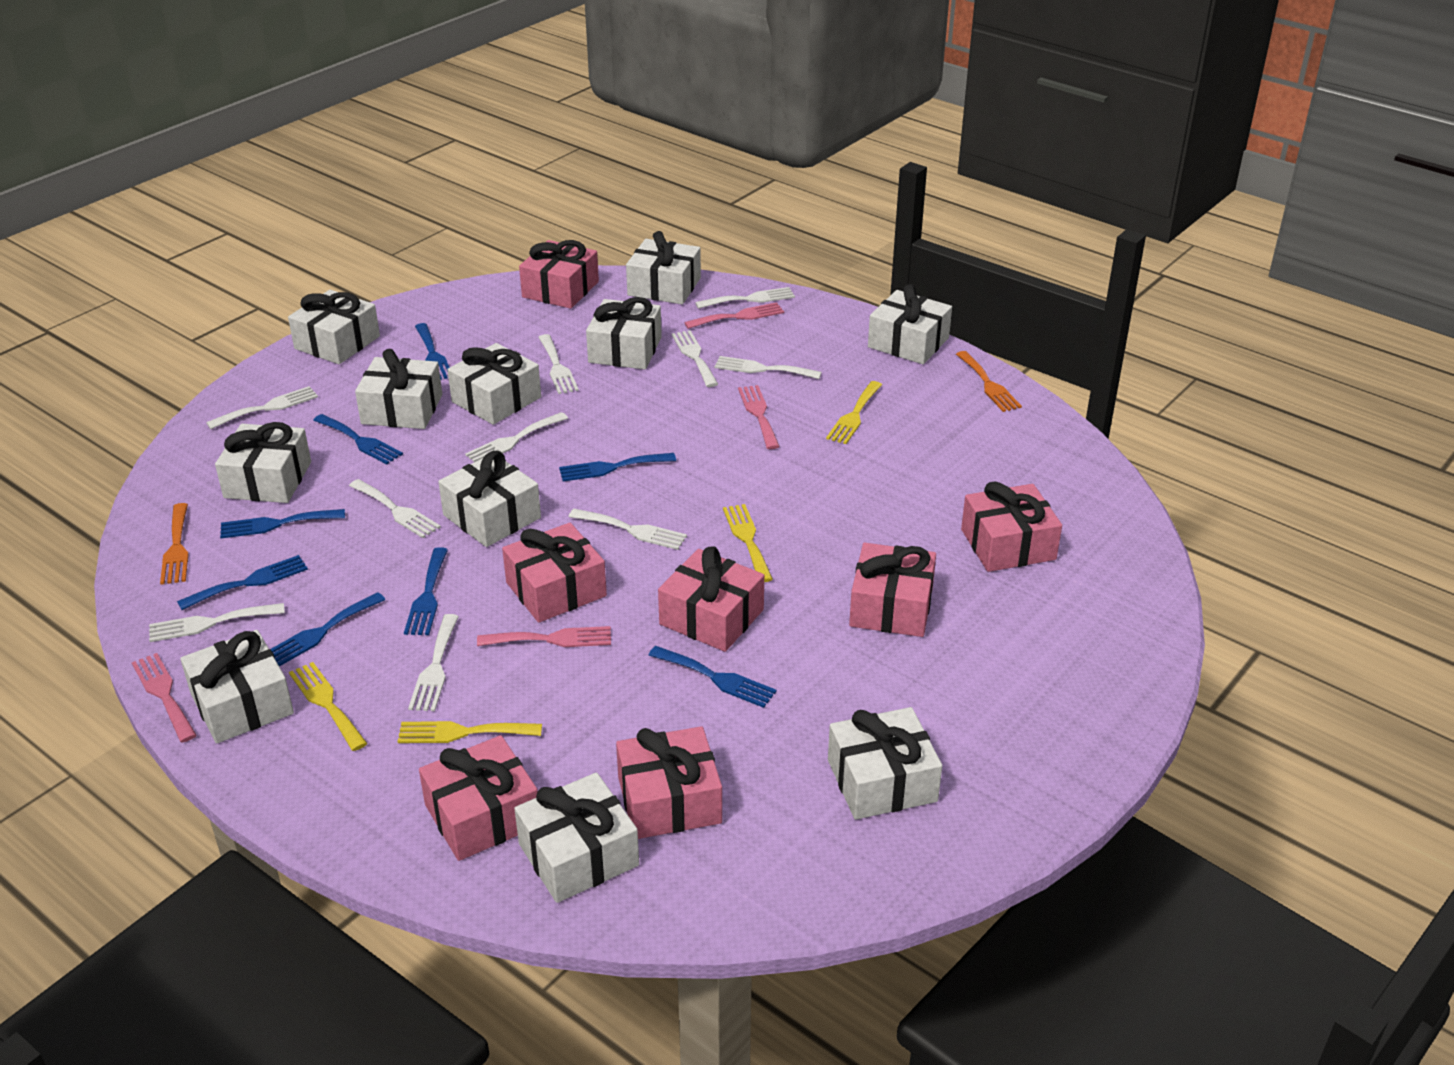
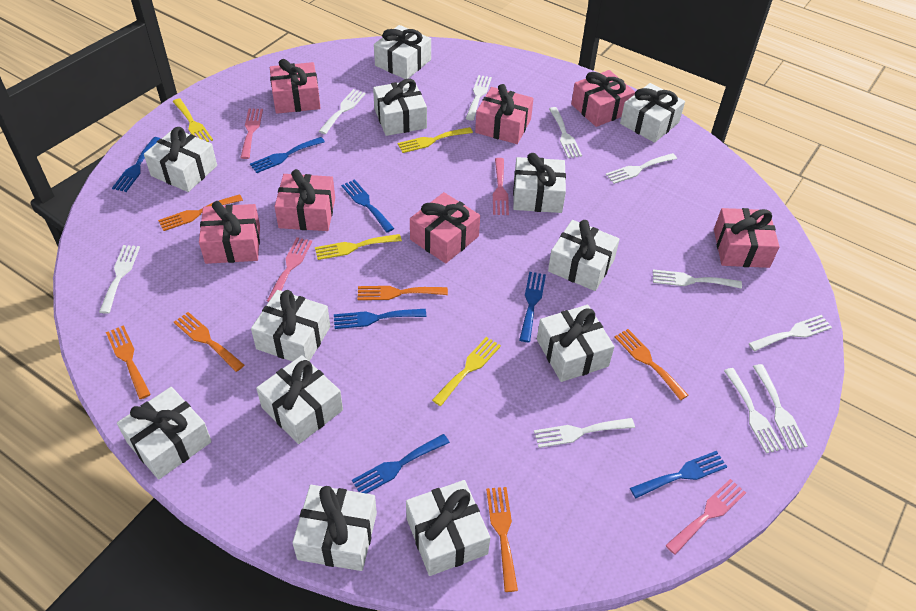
blue fork: 8 -> 7
orange fork: 2 -> 6
white gift: 11 -> 12

